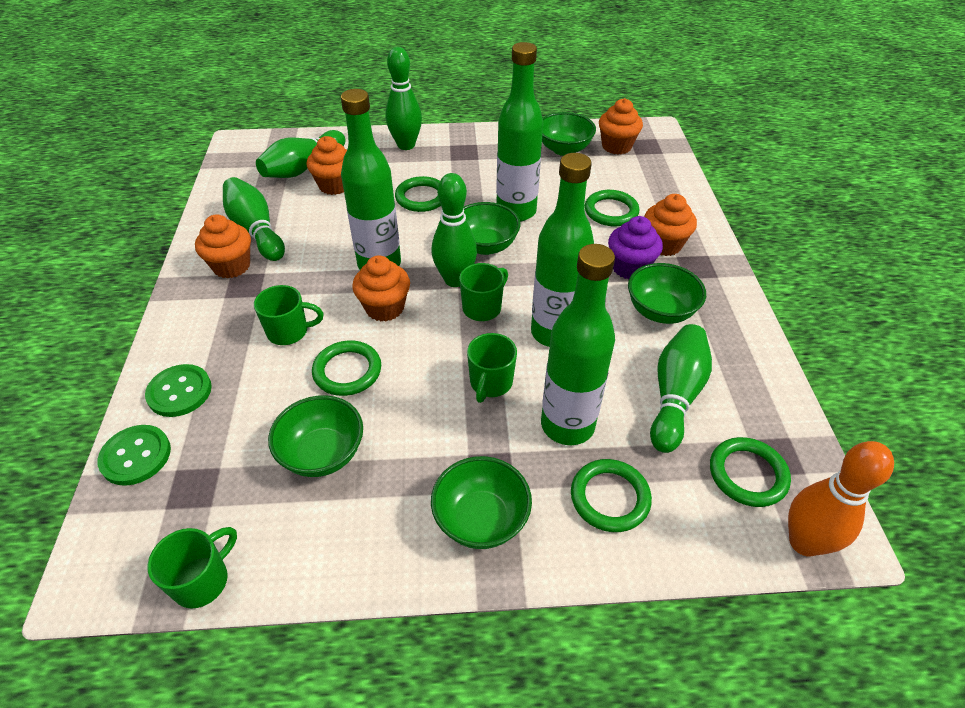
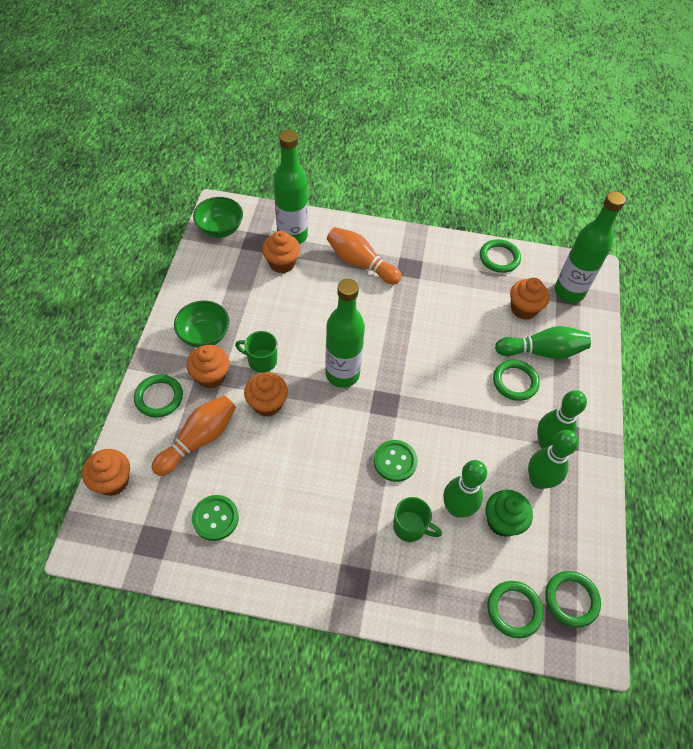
green bottle: 4 -> 3
green bowl: 5 -> 2
green bowling pin: 5 -> 4
green cupcake: 0 -> 1
green mug: 4 -> 2
orange bowling pin: 1 -> 2
purple cupcake: 1 -> 0

